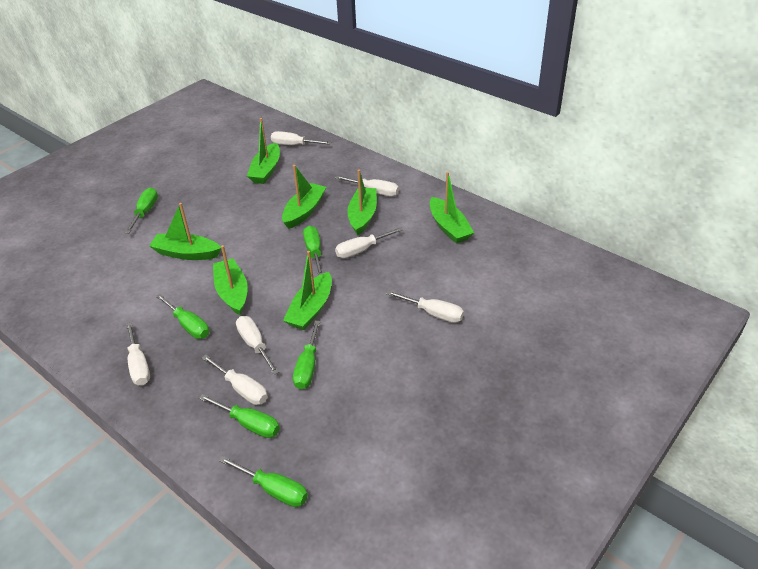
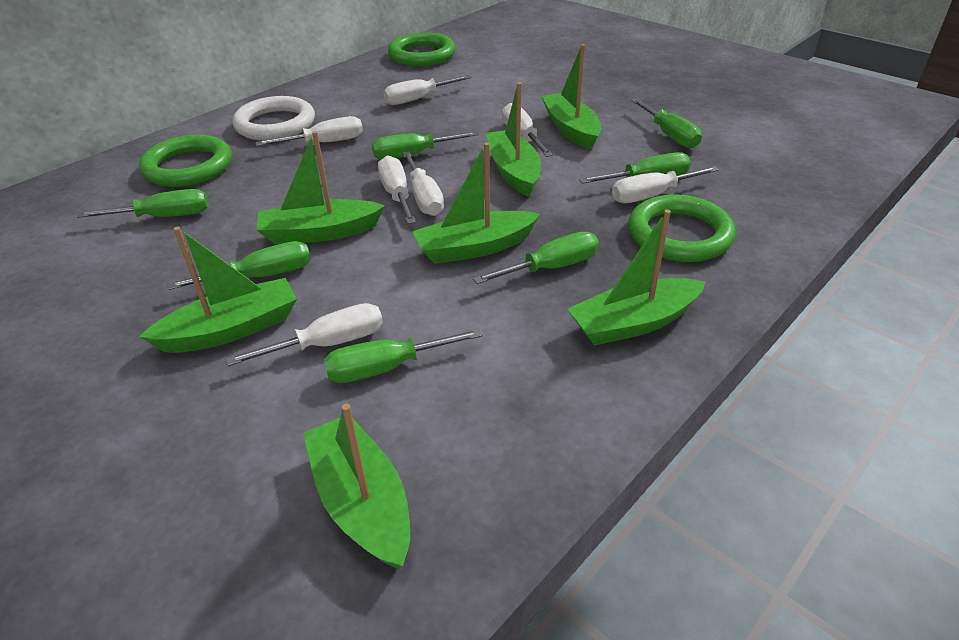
green ring: 0 -> 3
green screwdriver: 6 -> 7
white ring: 0 -> 1

